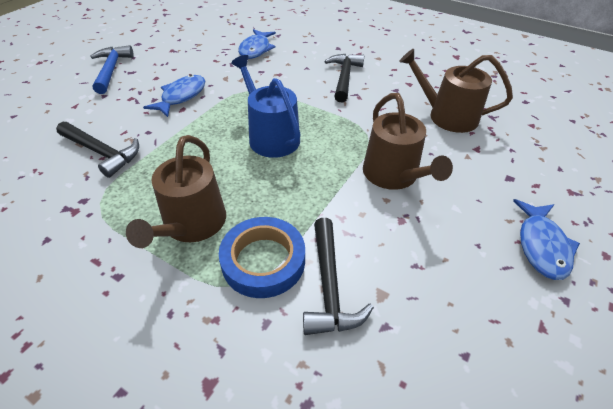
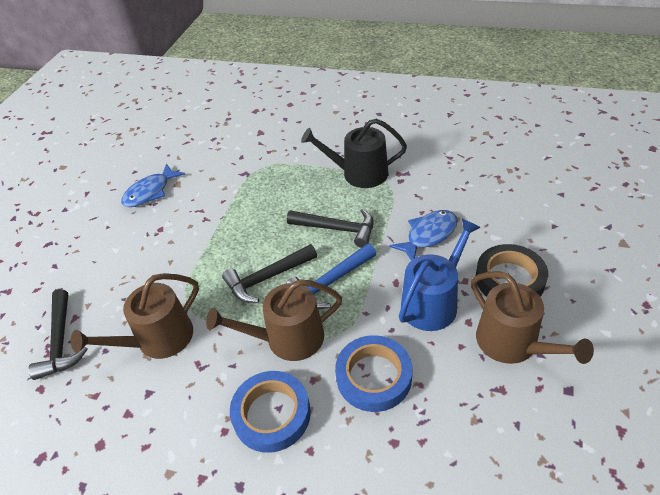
black tape: 0 -> 1
black watering can: 0 -> 1
blue fish: 3 -> 2
blue tape: 1 -> 2

